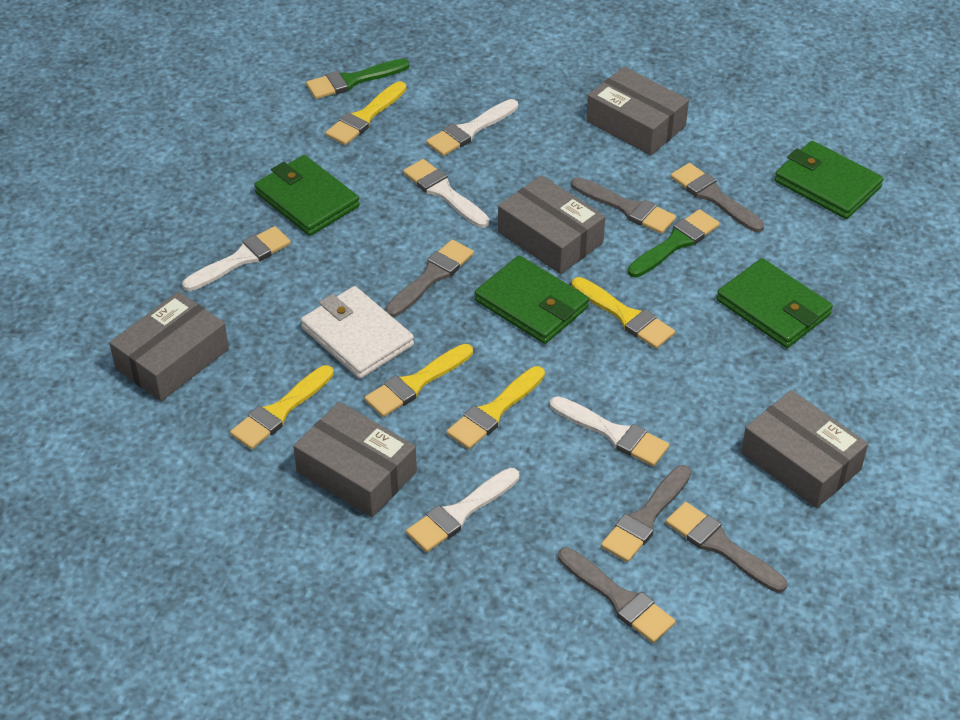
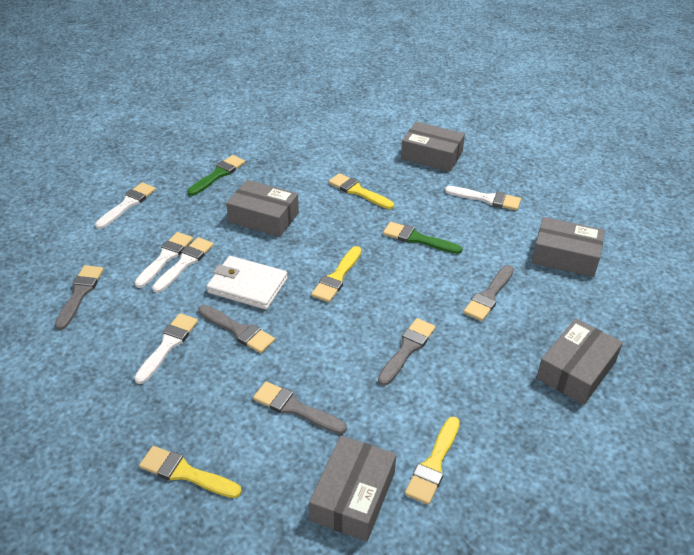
green wallet: 4 -> 0
grey brush: 6 -> 5
yellow brush: 5 -> 4

